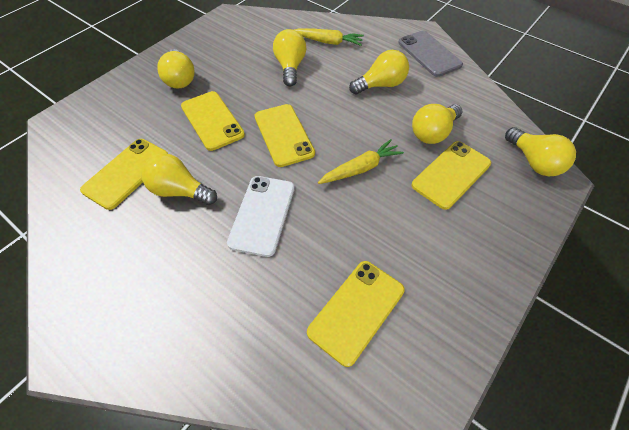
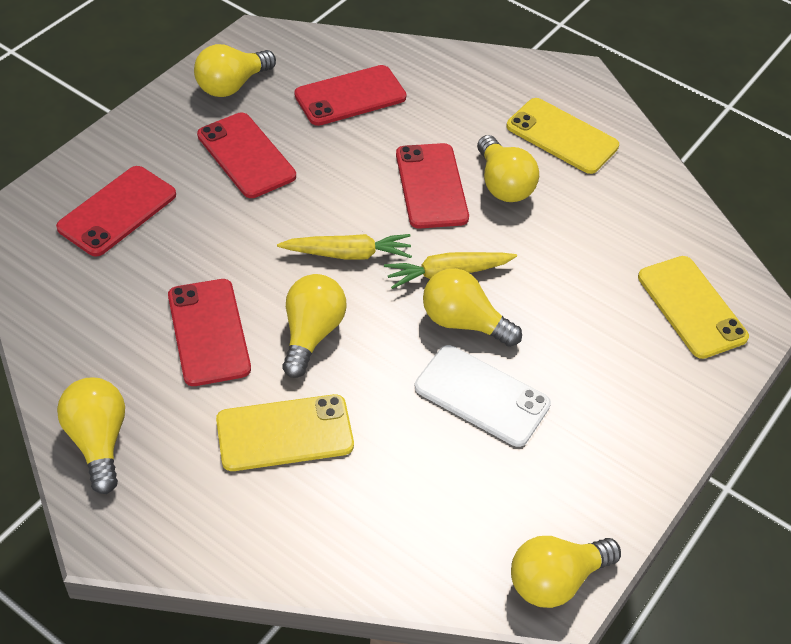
grey phone: 1 -> 0
red phone: 0 -> 5
yellow phone: 5 -> 3

